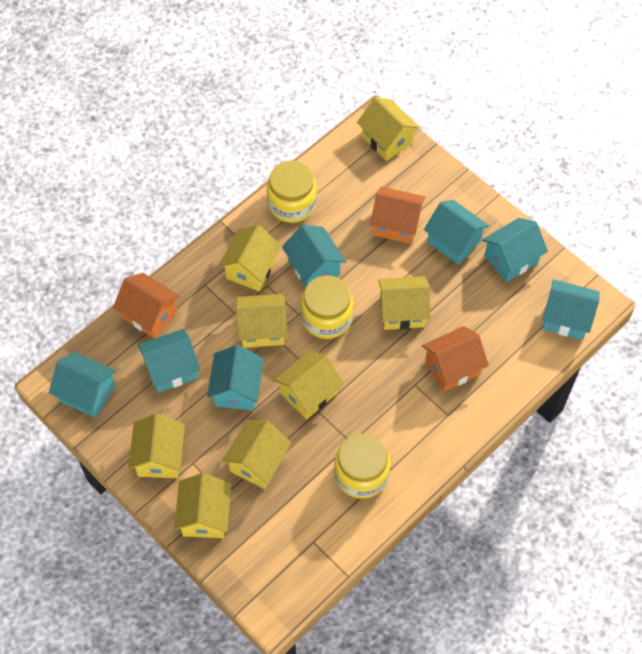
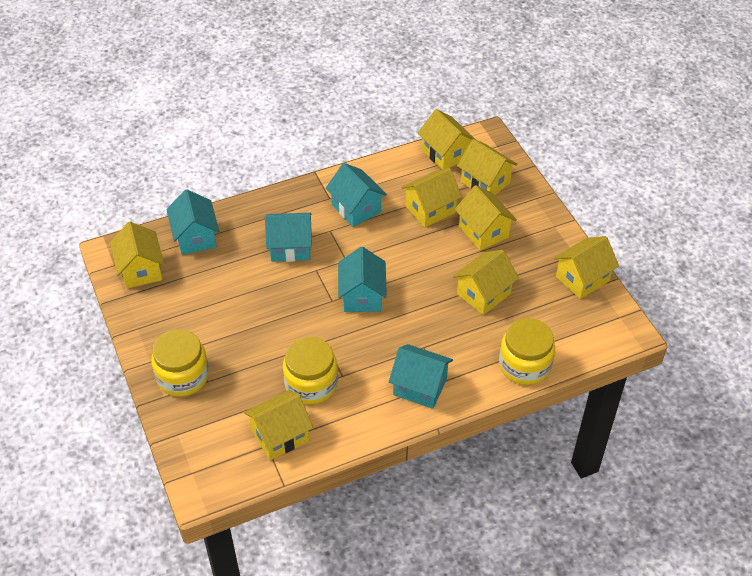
orange house: 3 -> 0
turquoise house: 7 -> 5

